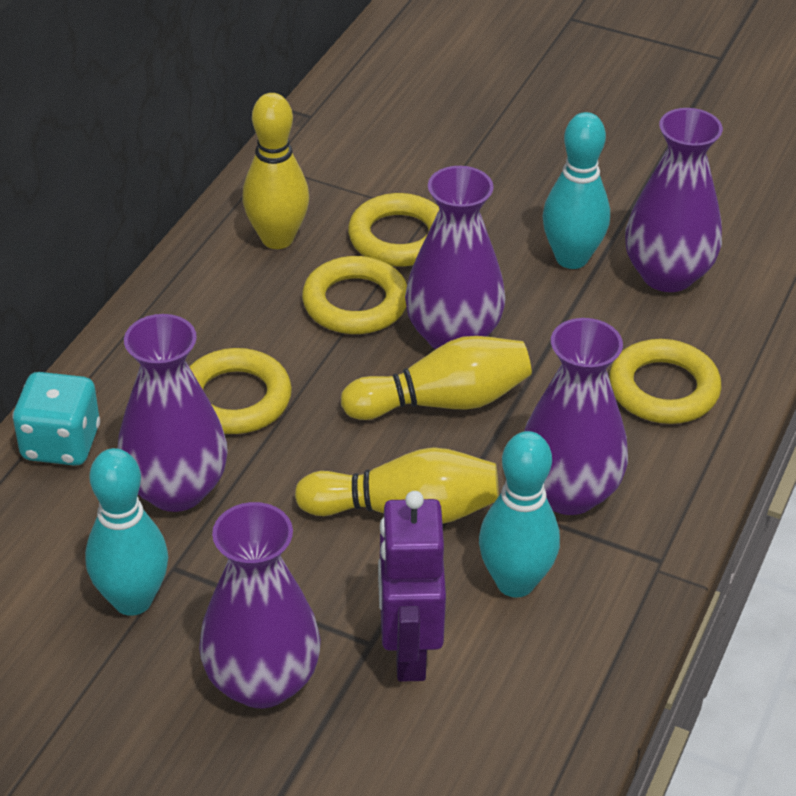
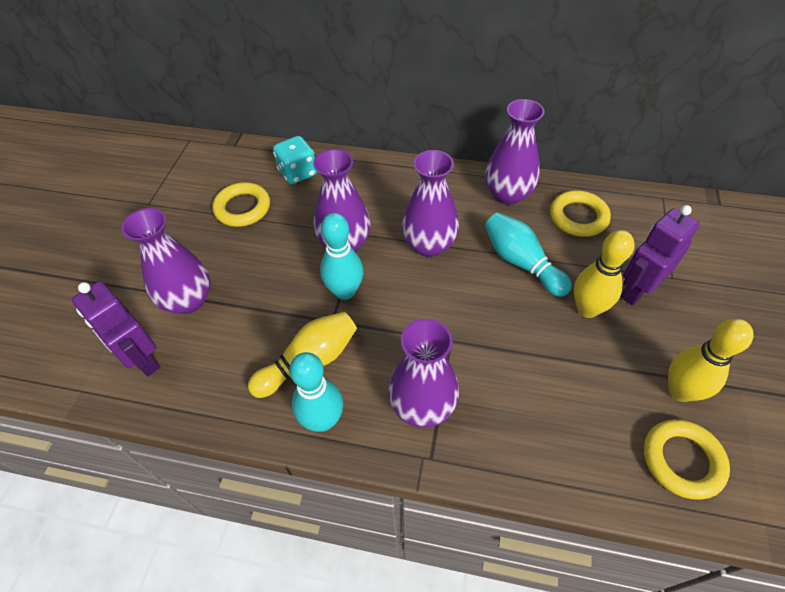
purple robot: 1 -> 2
yellow ring: 4 -> 3

